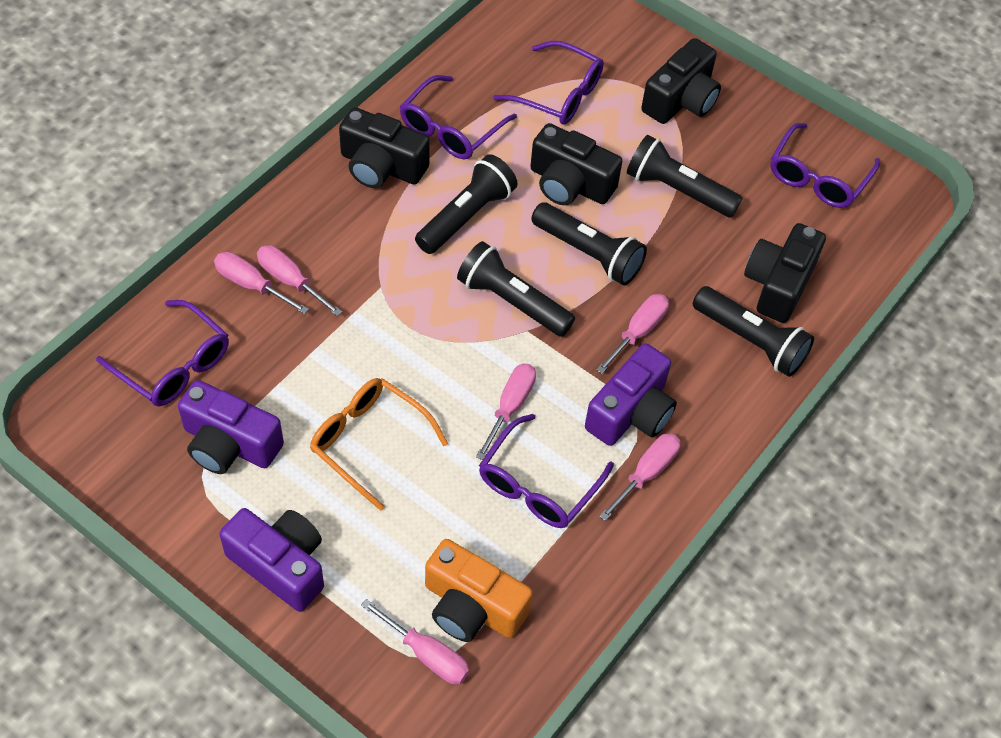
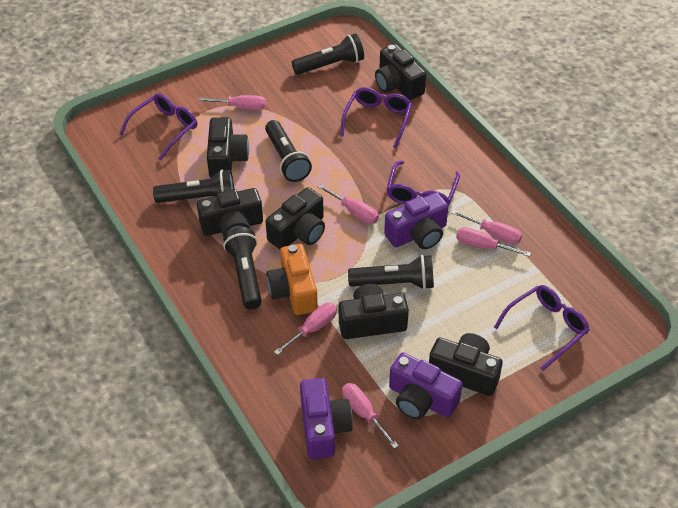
black camera: 4 -> 6
orange glasses: 1 -> 0
purple glasses: 5 -> 4

